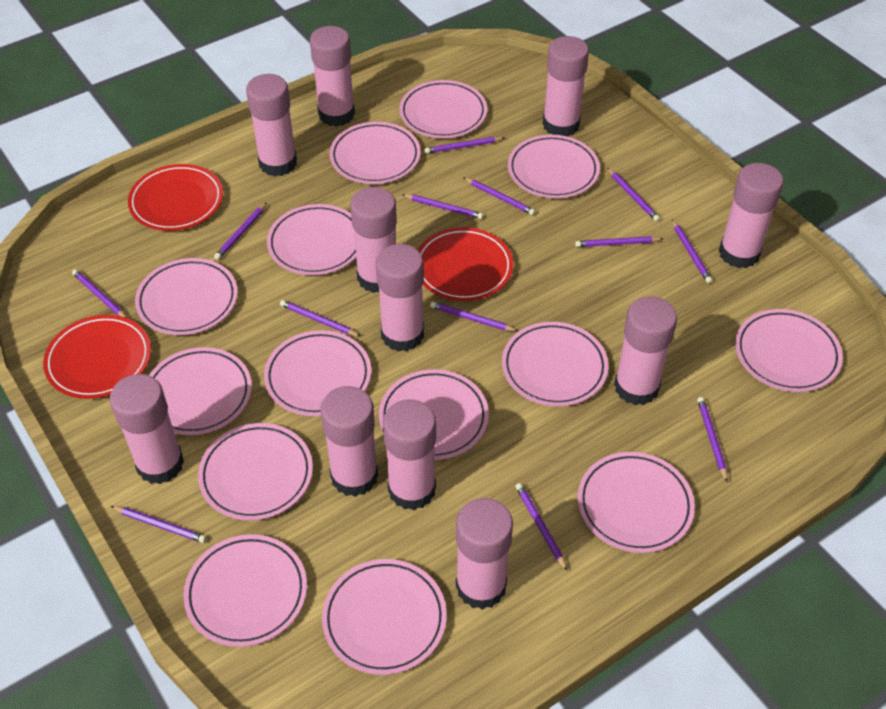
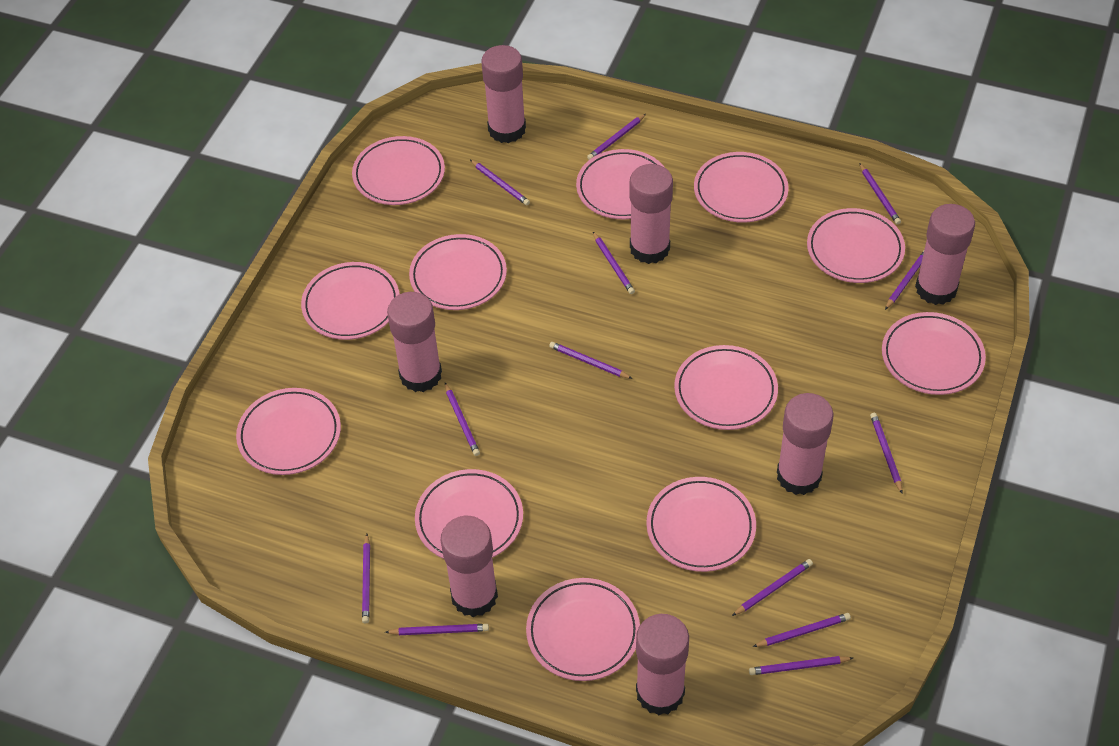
pink glue stick: 11 -> 7
pink plate: 14 -> 12
red plate: 3 -> 0

